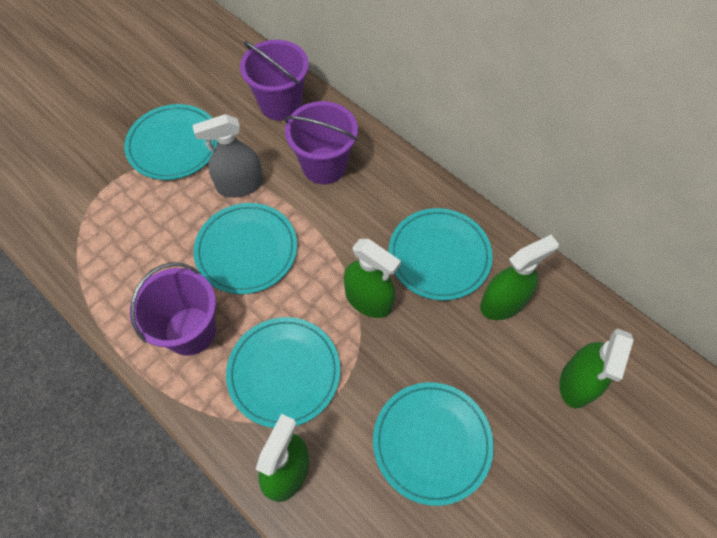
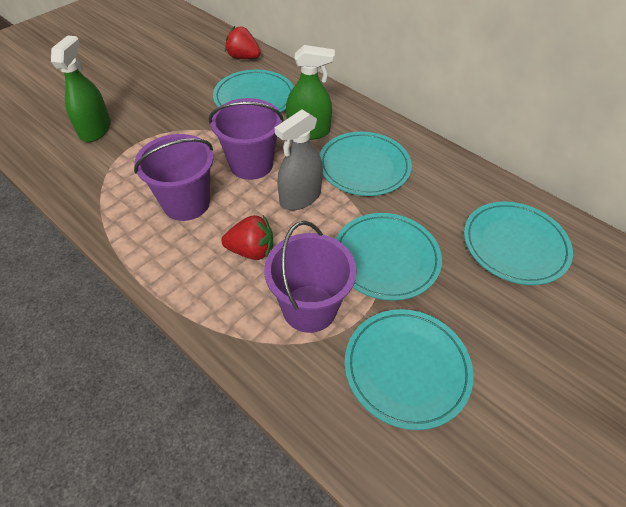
green spray bottle: 4 -> 2
red strawberry: 0 -> 2

